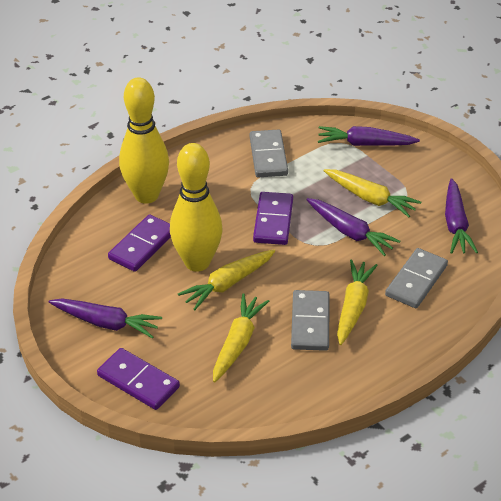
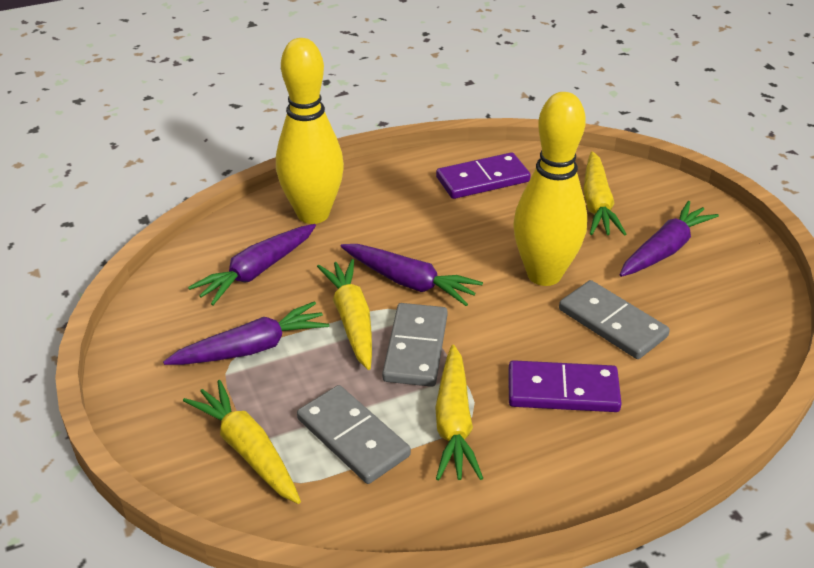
purple domino: 3 -> 2

